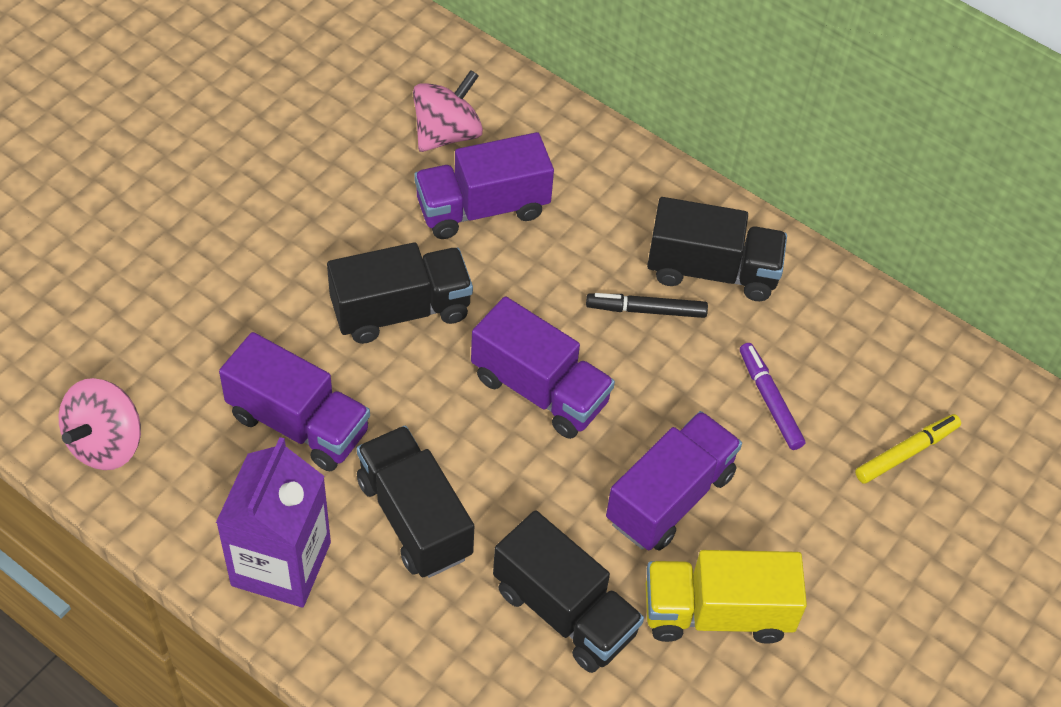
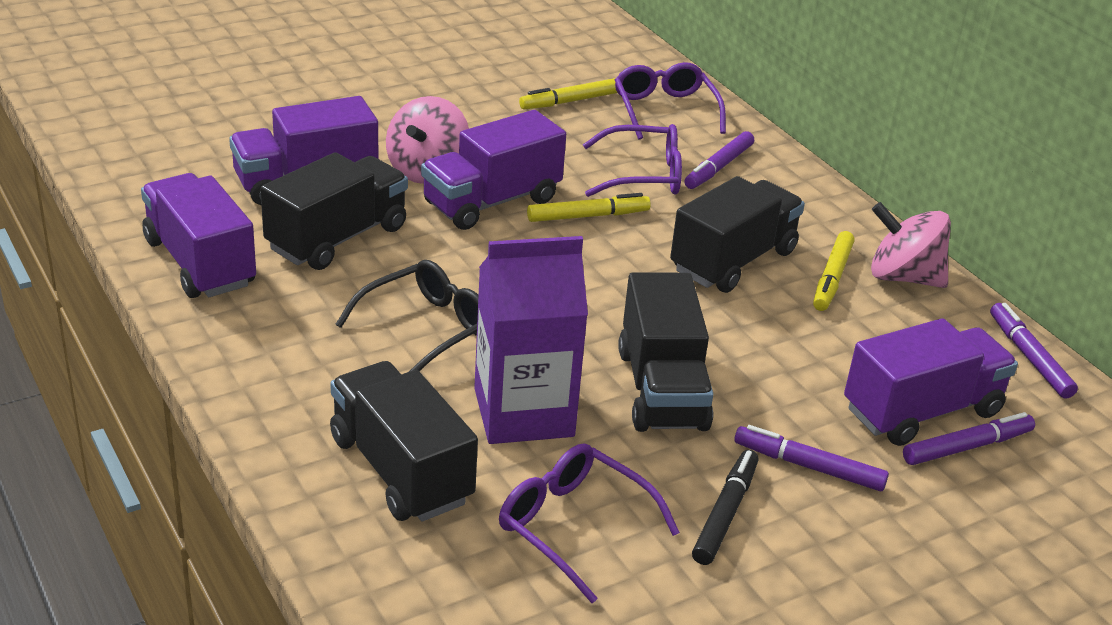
black glasses: 0 -> 1
purple glasses: 0 -> 3
purple marker: 1 -> 4
yellow marker: 1 -> 3
yellow truck: 1 -> 0

